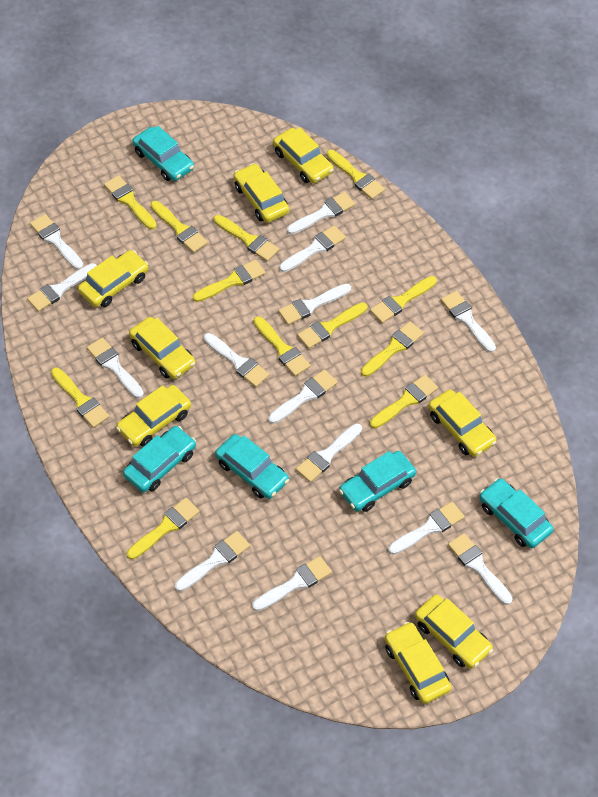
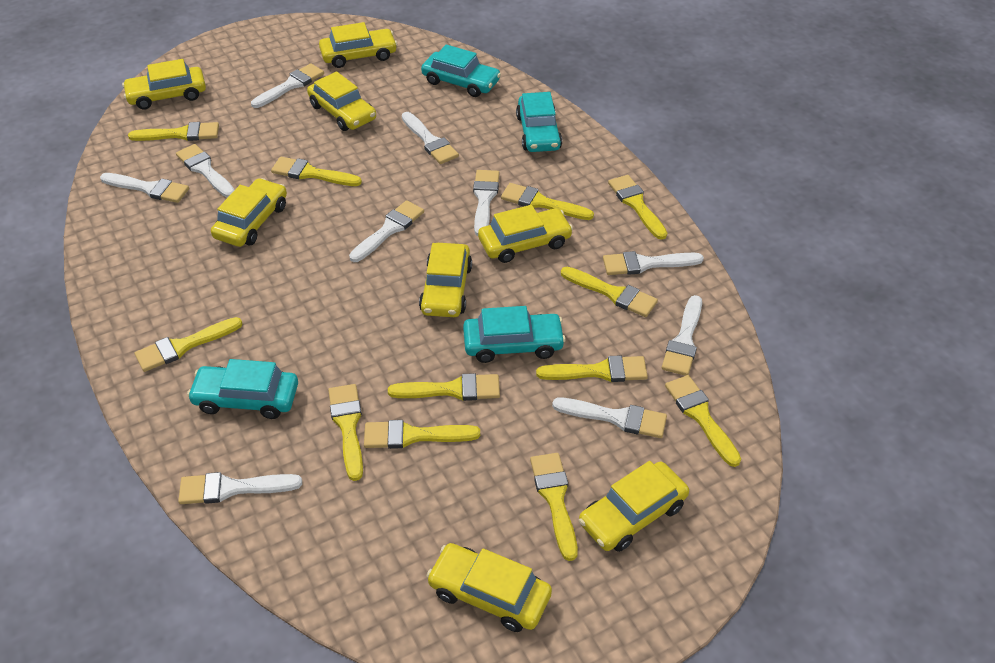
turquoise car: 5 -> 4
white brush: 14 -> 10

